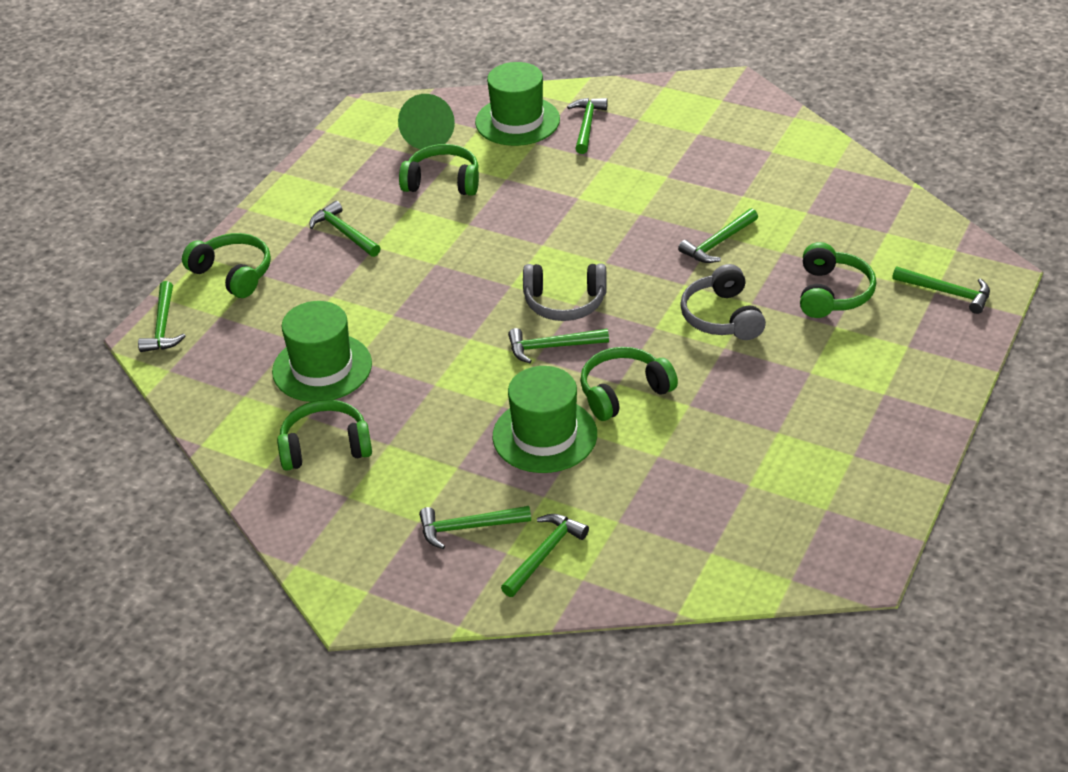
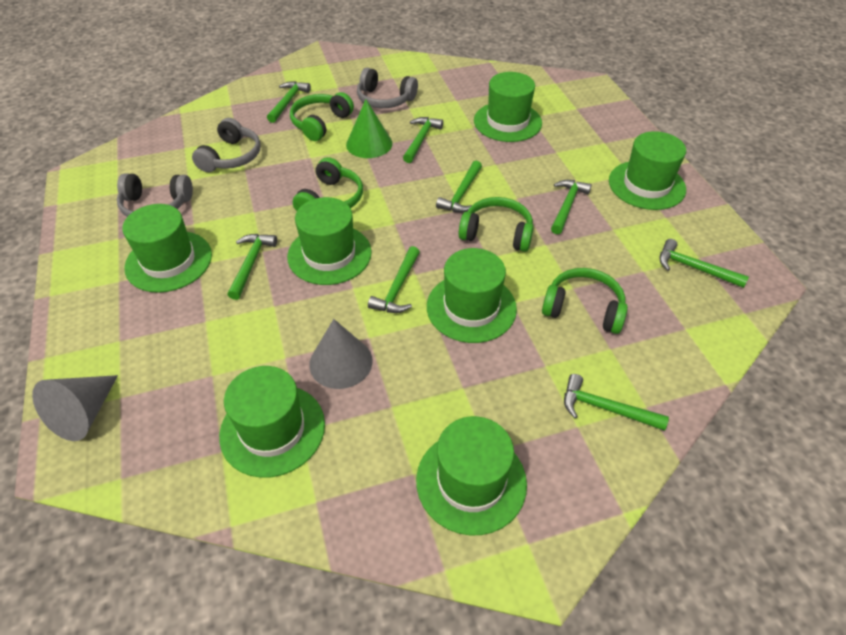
green hat: 3 -> 7
green headphones: 5 -> 4
grey cone: 0 -> 2
grey headphones: 2 -> 3

